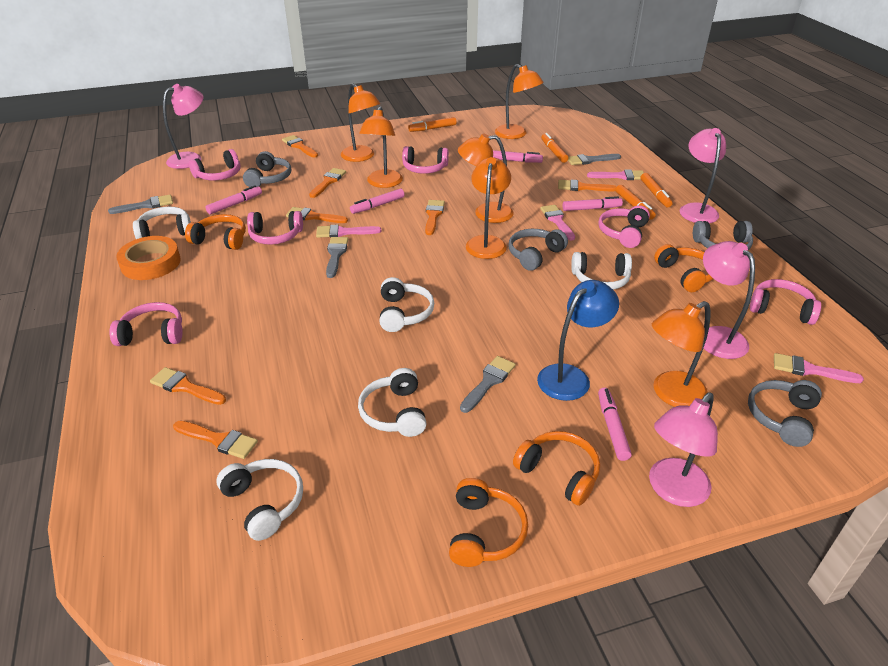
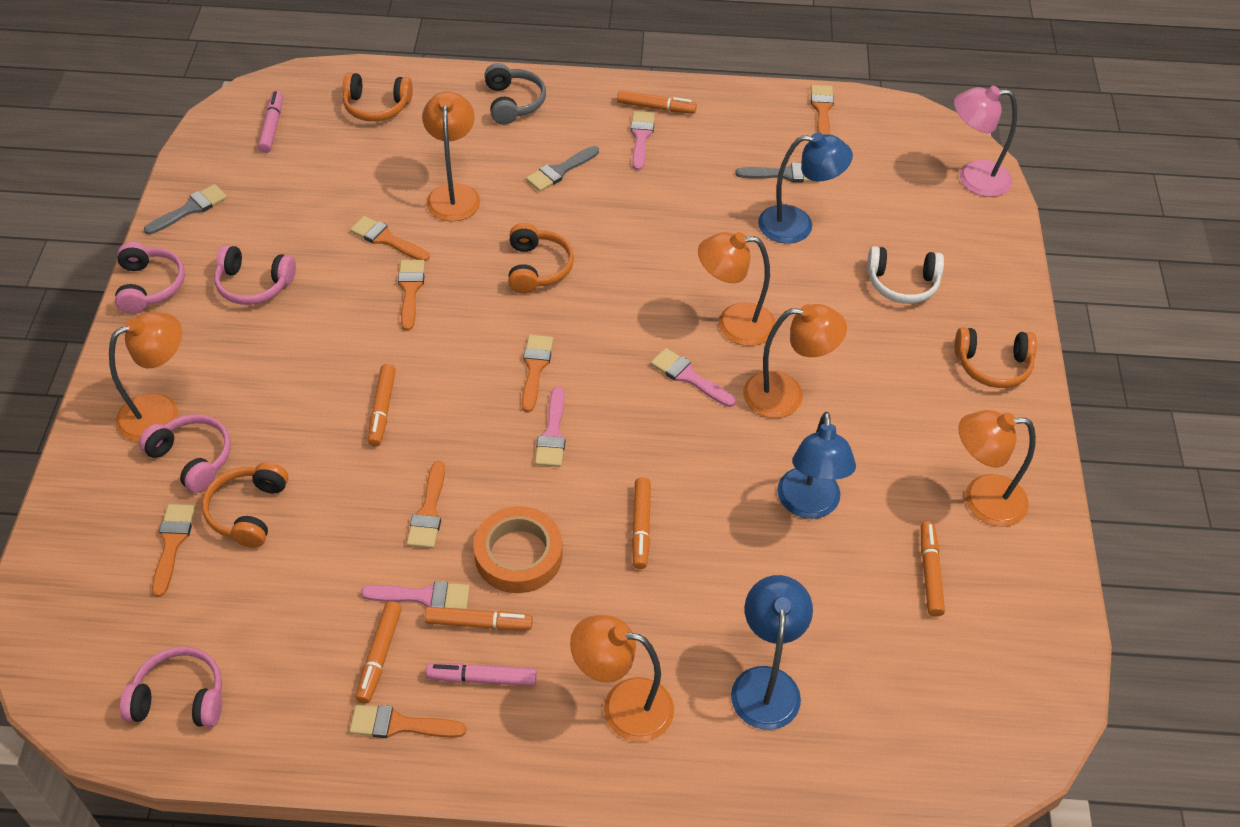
blue lamp: 1 -> 3
grey brush: 4 -> 3
grey headphones: 4 -> 1
orange marker: 4 -> 6
pink headphones: 6 -> 4
pink lamp: 4 -> 1
pink marker: 5 -> 2
white headphones: 5 -> 1

